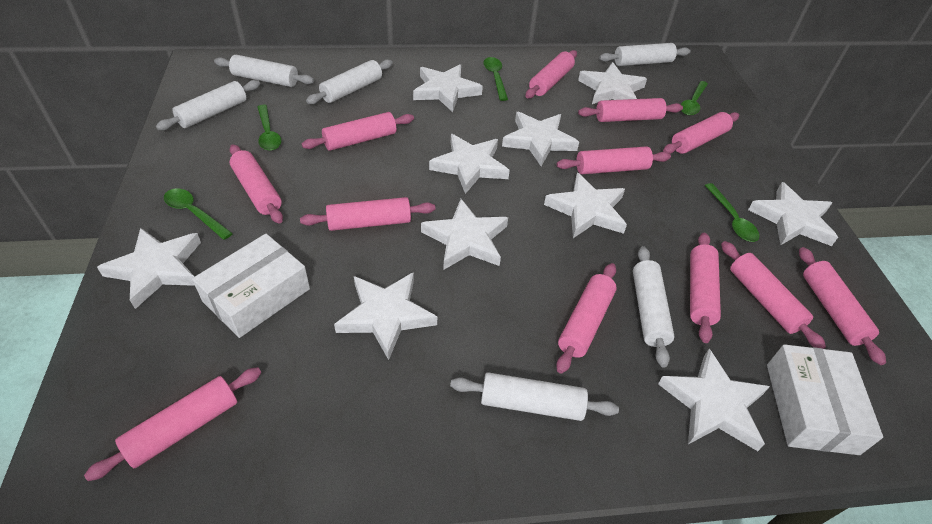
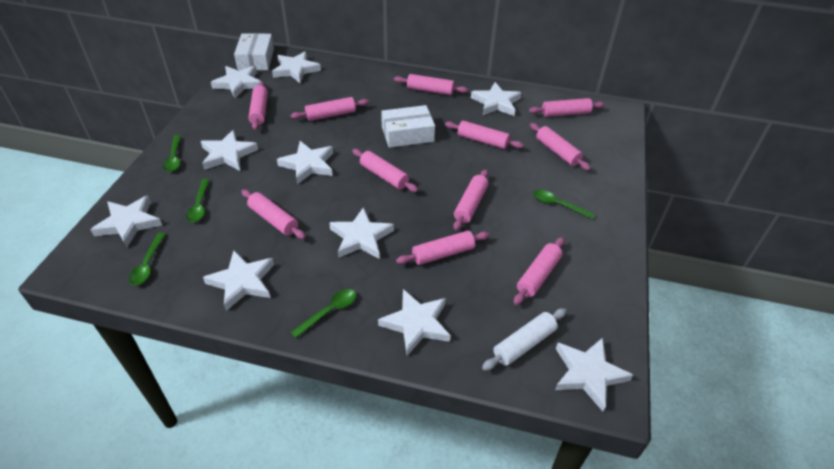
pink rolling pin: 12 -> 11
white rolling pin: 6 -> 1

